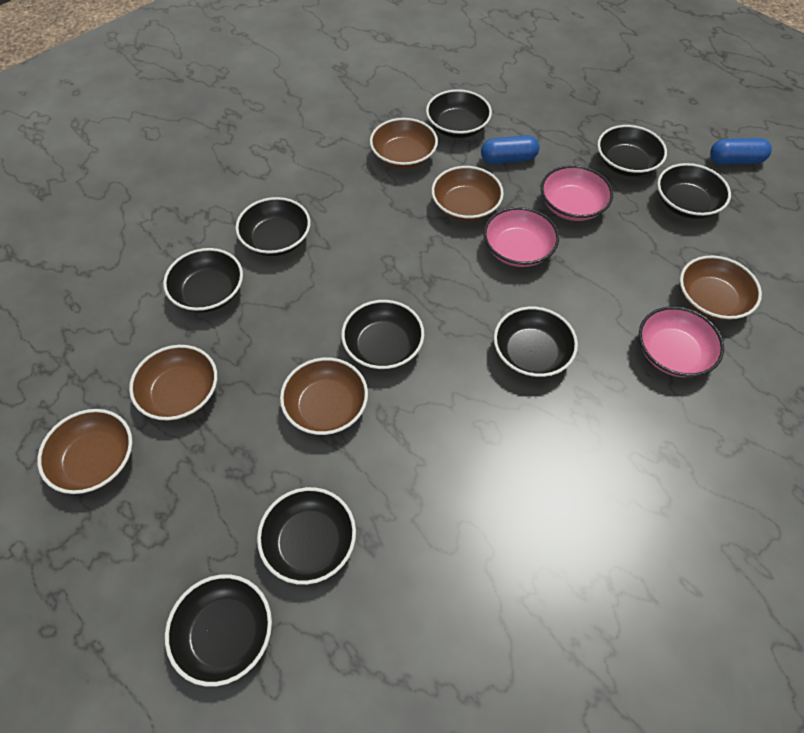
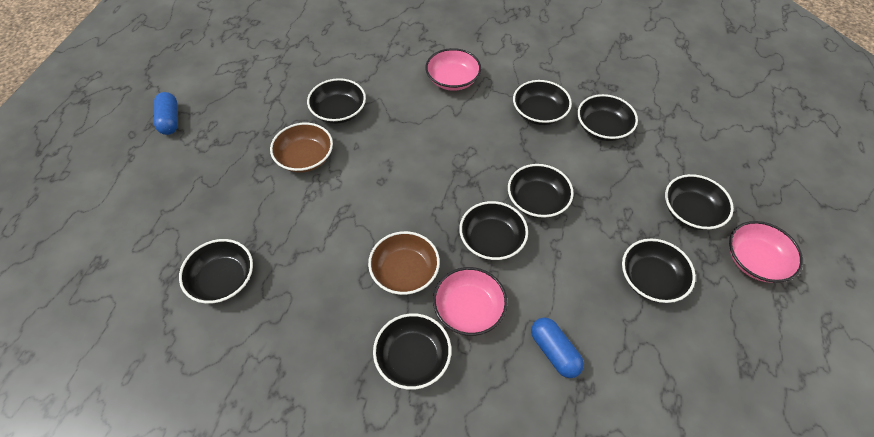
brown bowl: 6 -> 2

